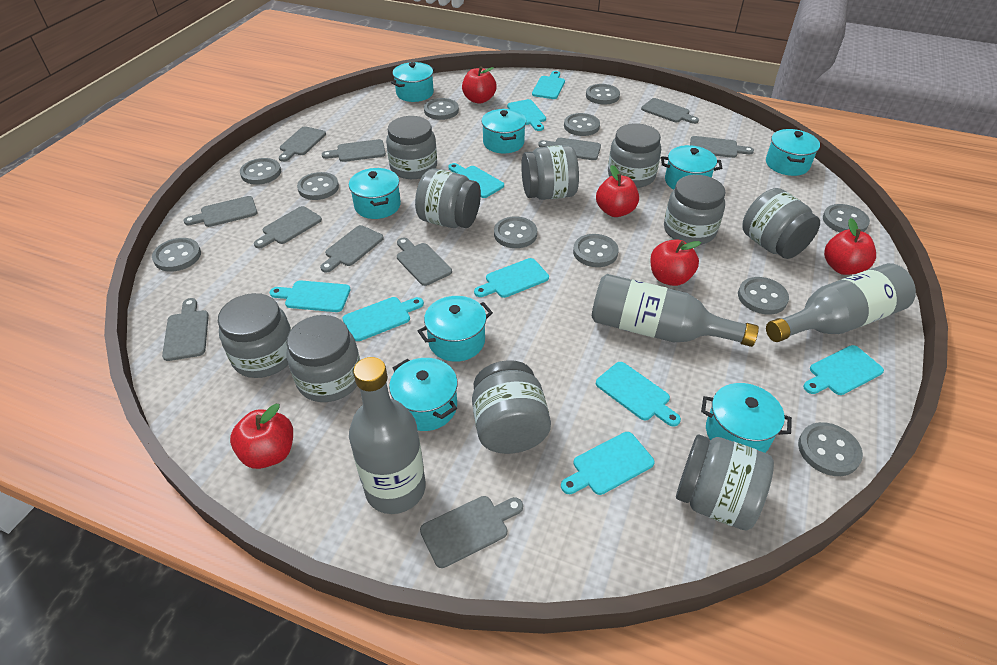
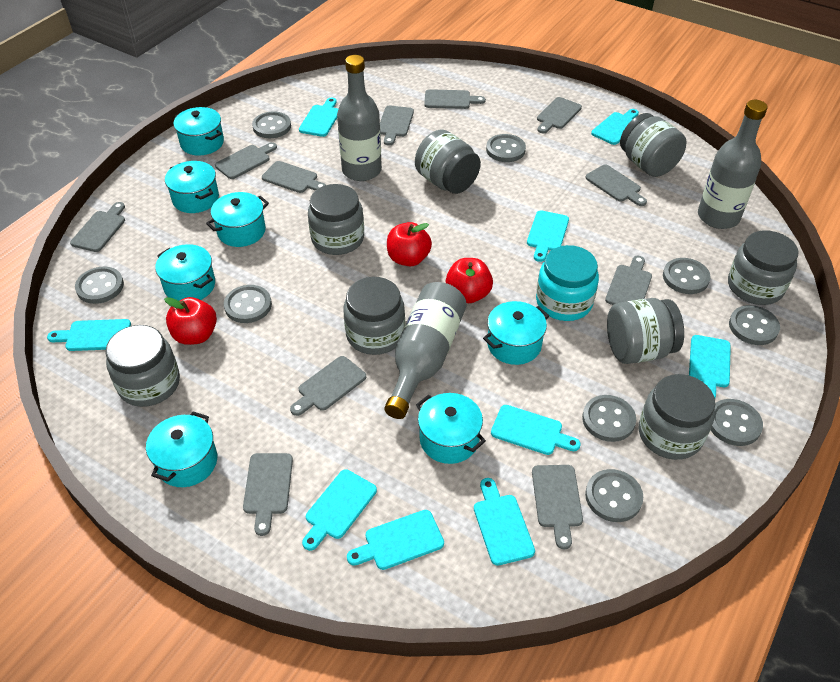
grey button: 11 -> 9
grey jar: 10 -> 8
red apple: 5 -> 3
turquoise jar: 0 -> 1
turquoise pot: 8 -> 7

